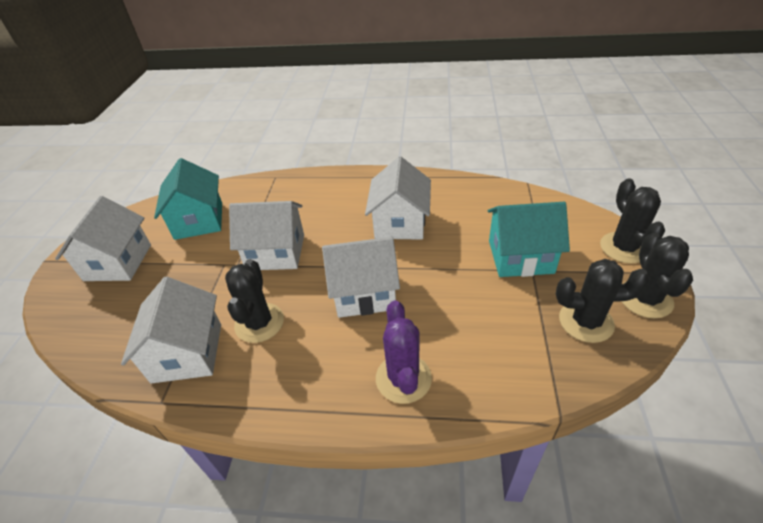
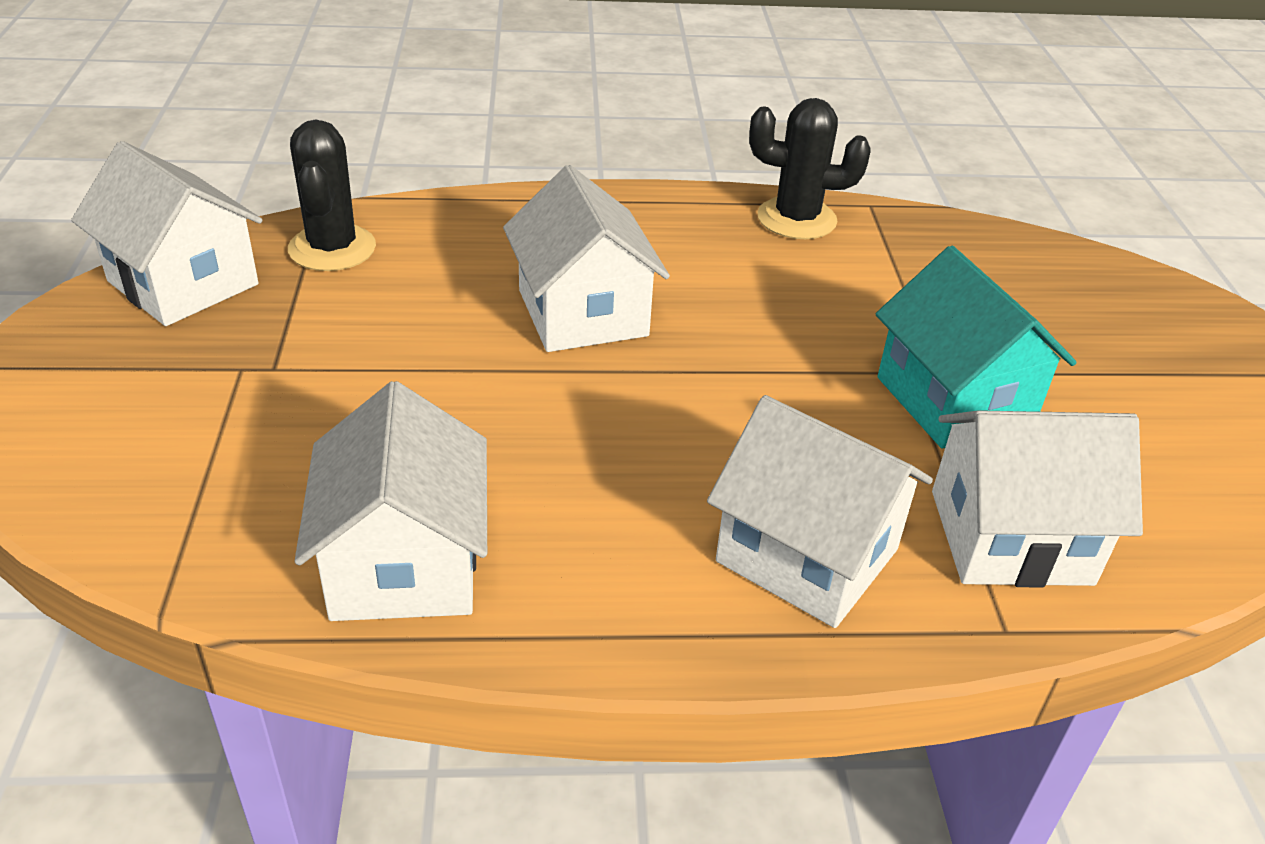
black cactus: 4 -> 2
purple cactus: 1 -> 0
turquoise house: 2 -> 1

